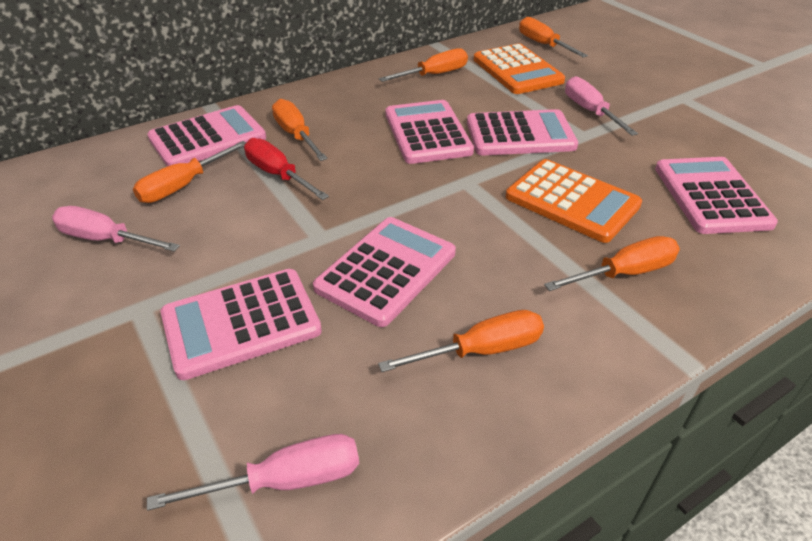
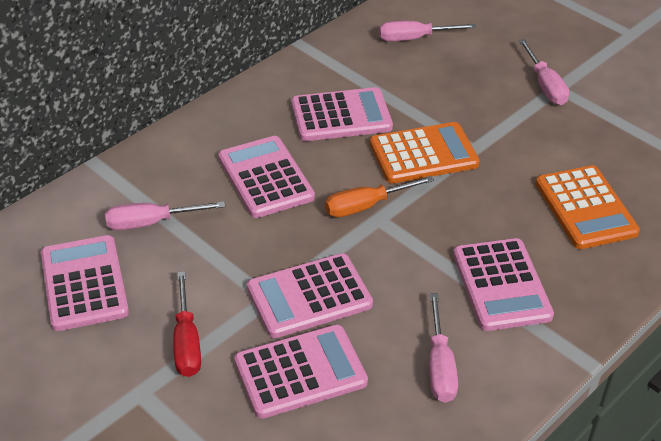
orange screwdriver: 6 -> 1
pink screwdriver: 3 -> 4

